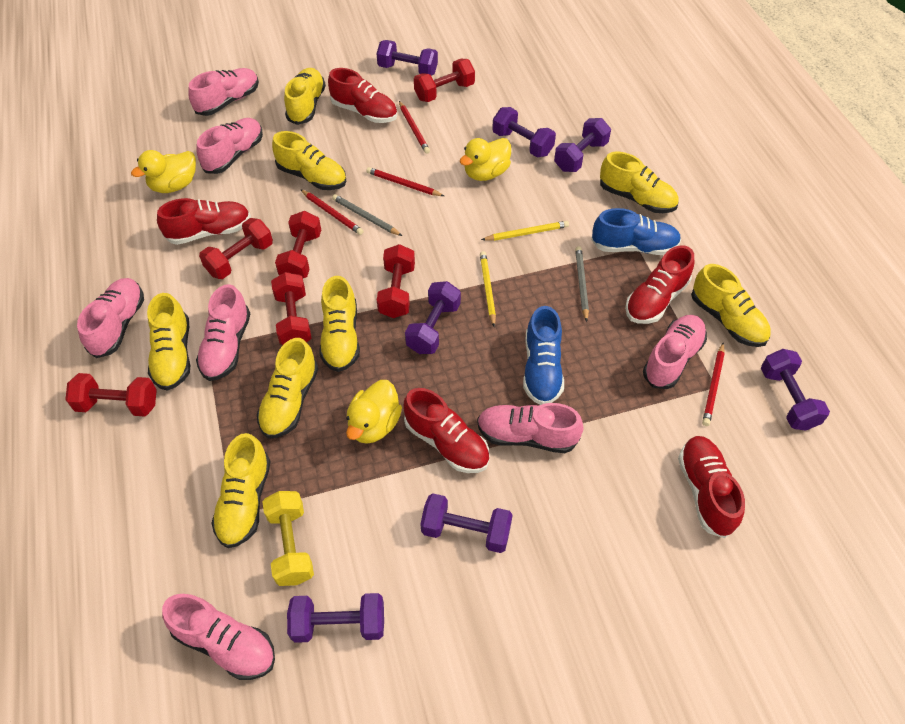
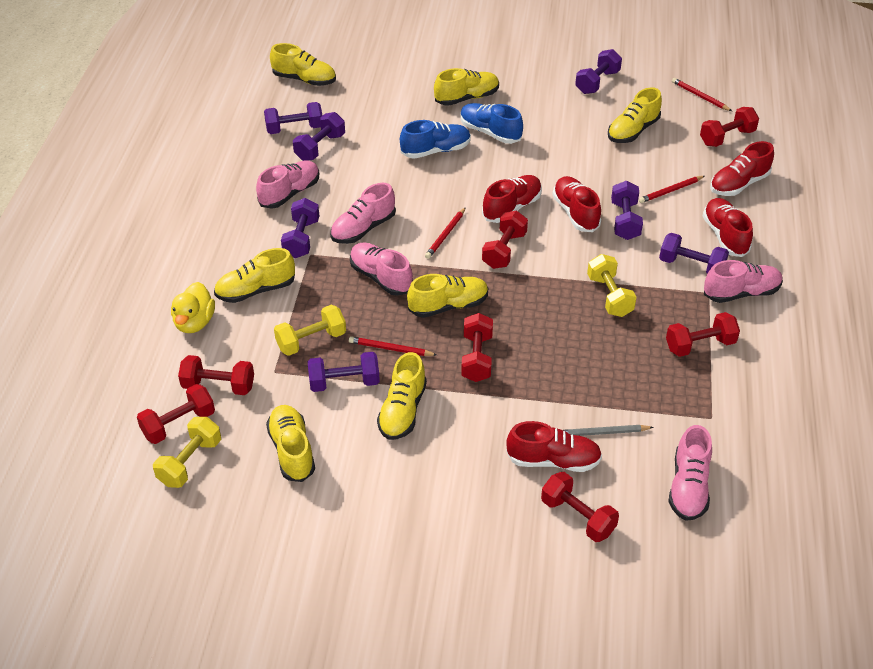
grey pencil: 2 -> 1
pink shoe: 7 -> 5
red dumbbell: 6 -> 7
yellow duck: 3 -> 1
yellow dumbbell: 1 -> 3
yellow pencil: 2 -> 0
yellow shoe: 8 -> 7

